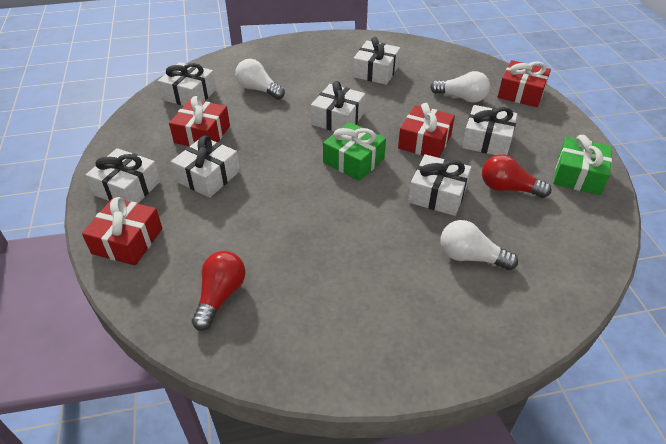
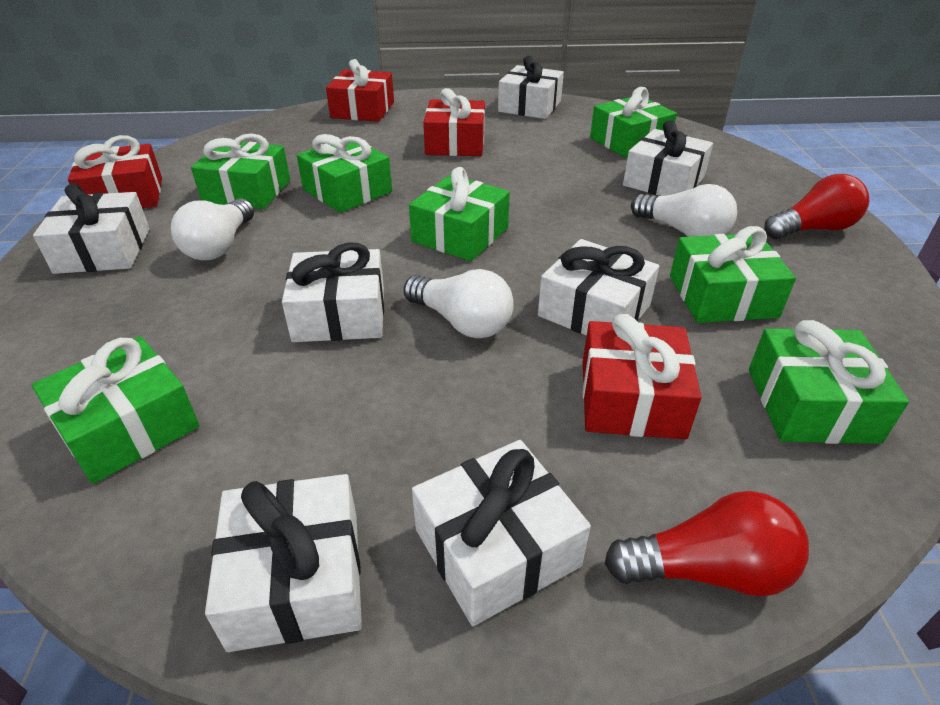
green gift: 2 -> 7

